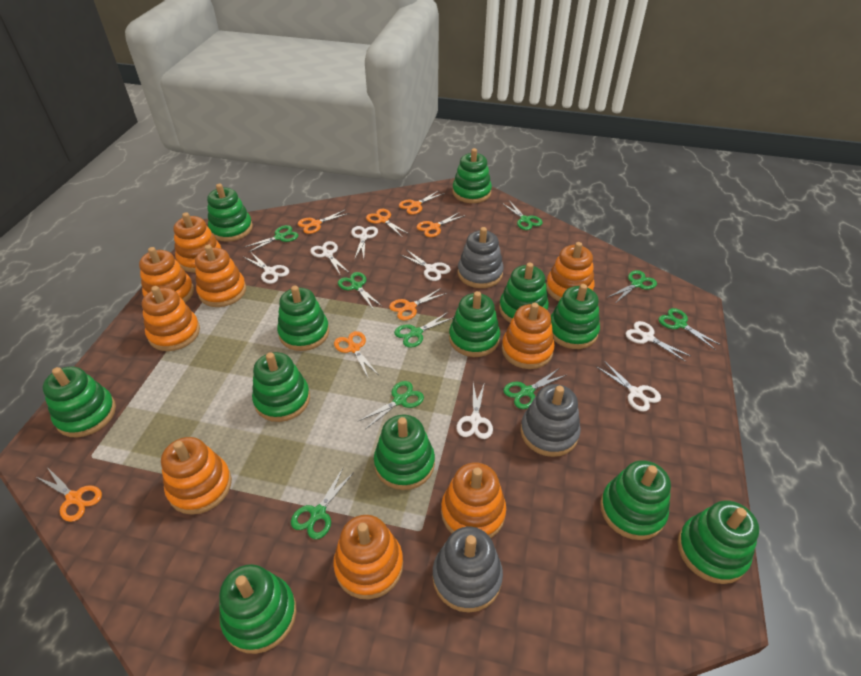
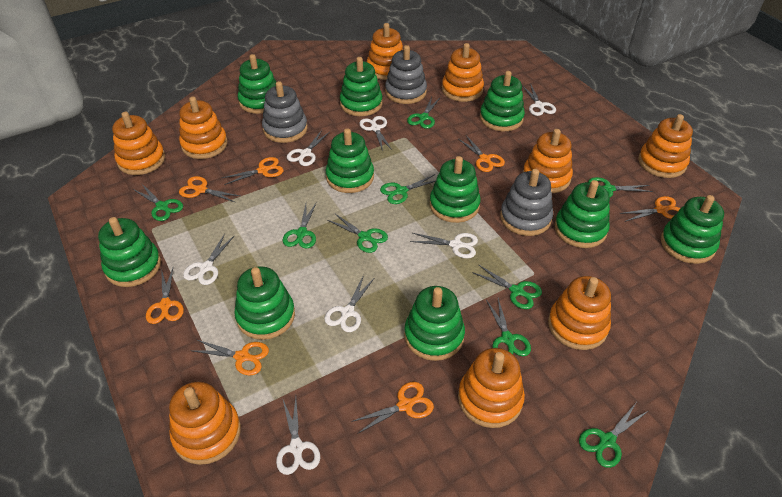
green stacking toy: 12 -> 10

